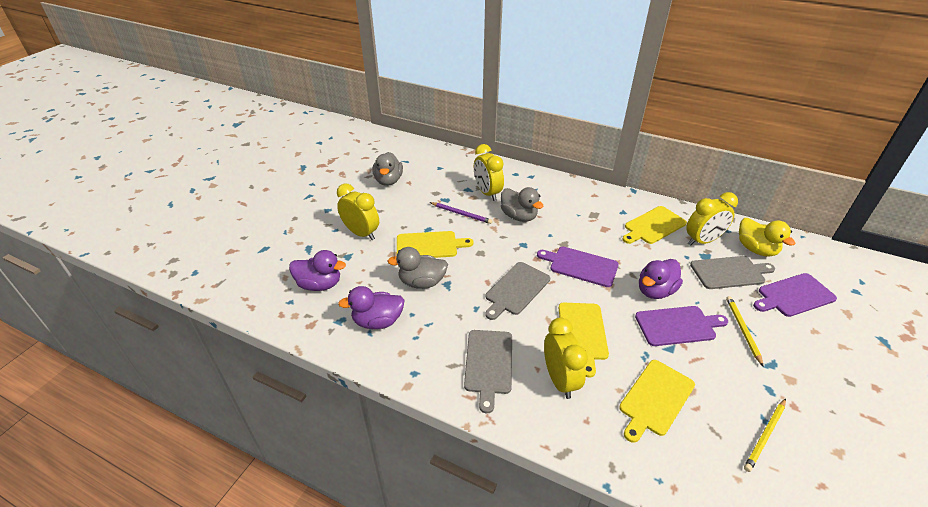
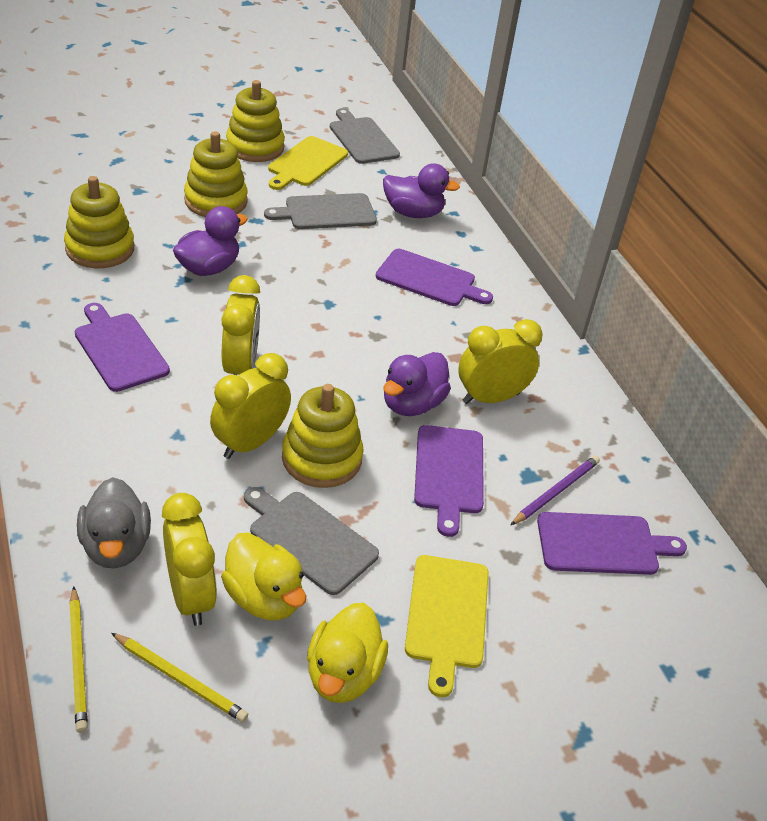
grey duck: 3 -> 1
purple cutting board: 3 -> 4
yellow cutting board: 4 -> 2
yellow duck: 1 -> 2
yellow stacking toy: 0 -> 4

